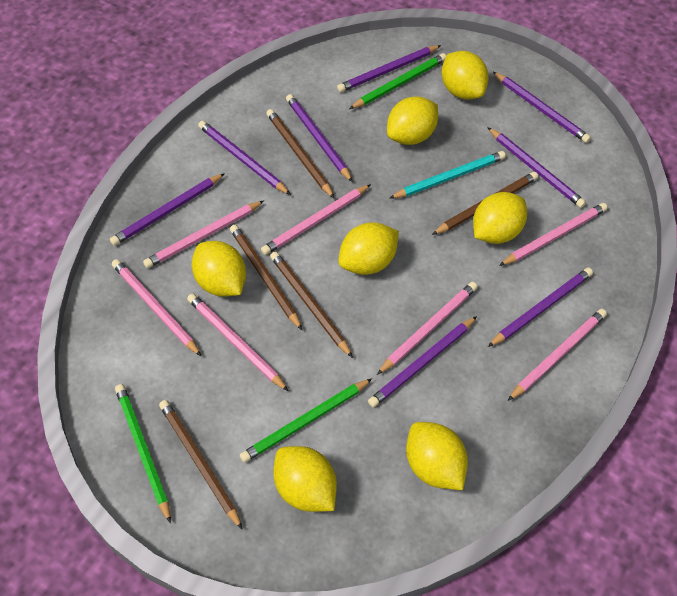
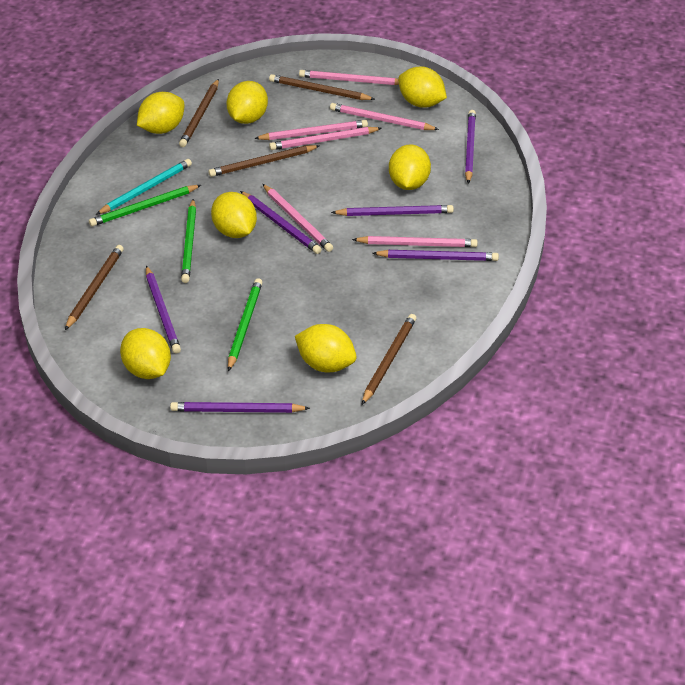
pink pencil: 7 -> 6
purple pencil: 8 -> 6

